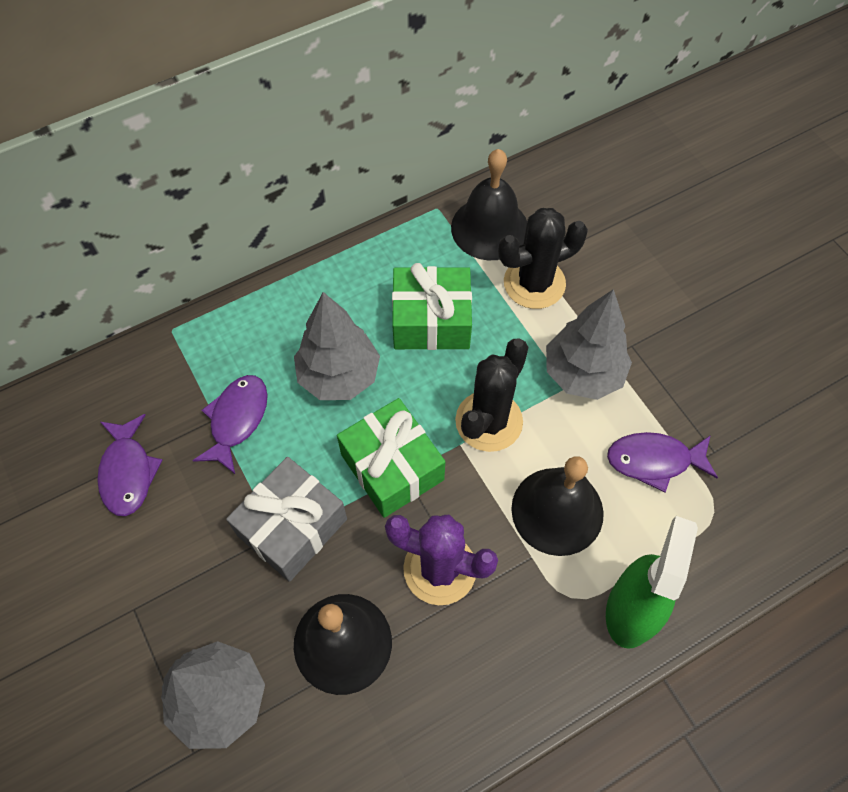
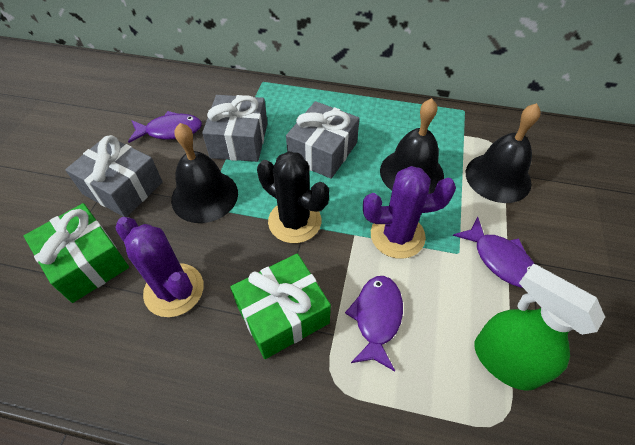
black cactus: 2 -> 1
grey gift: 1 -> 3
grey tree: 3 -> 0
purple cactus: 1 -> 2

